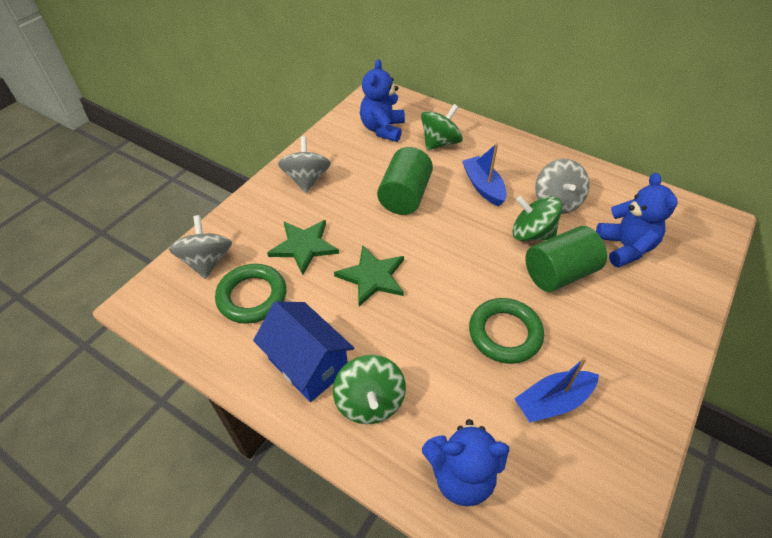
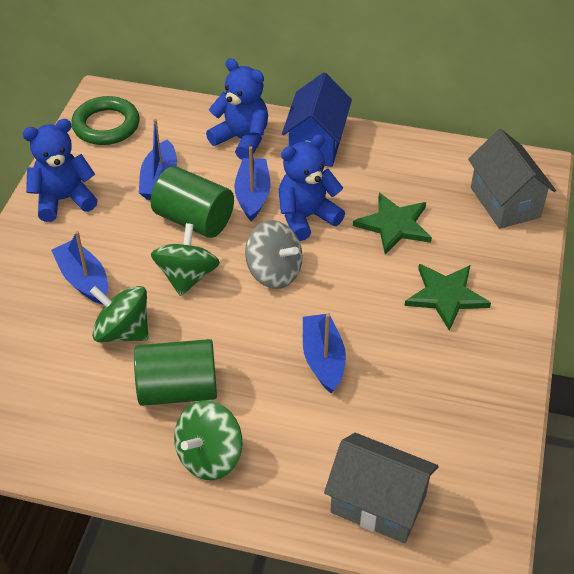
blue boat: 2 -> 4
green ring: 2 -> 1
grey house: 0 -> 2
grey spinning top: 3 -> 1

